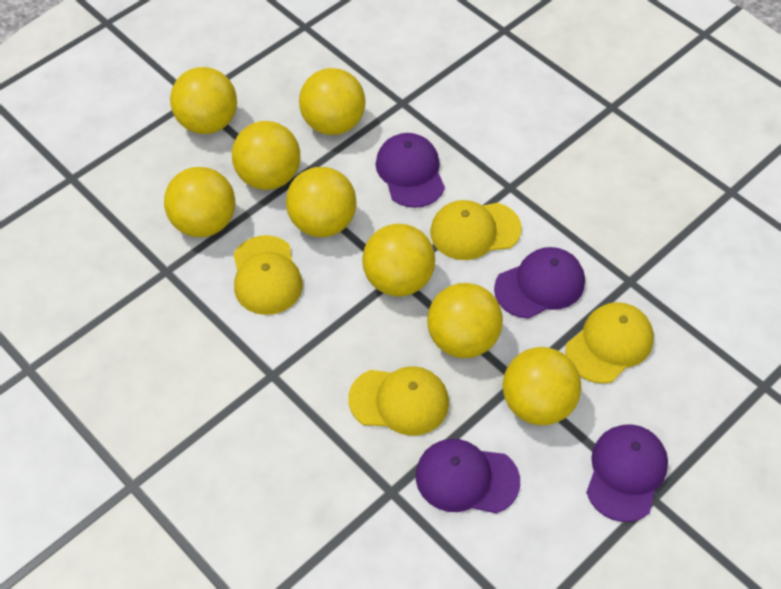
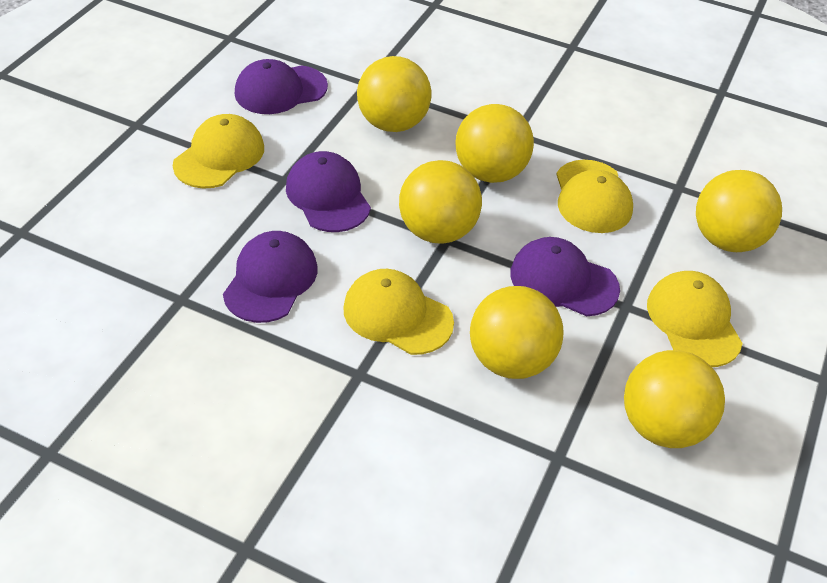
yellow ball: 8 -> 6

